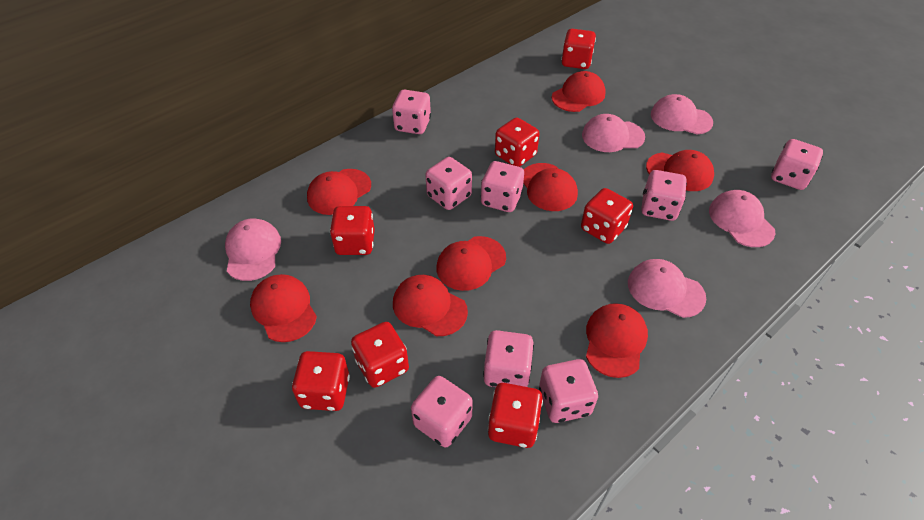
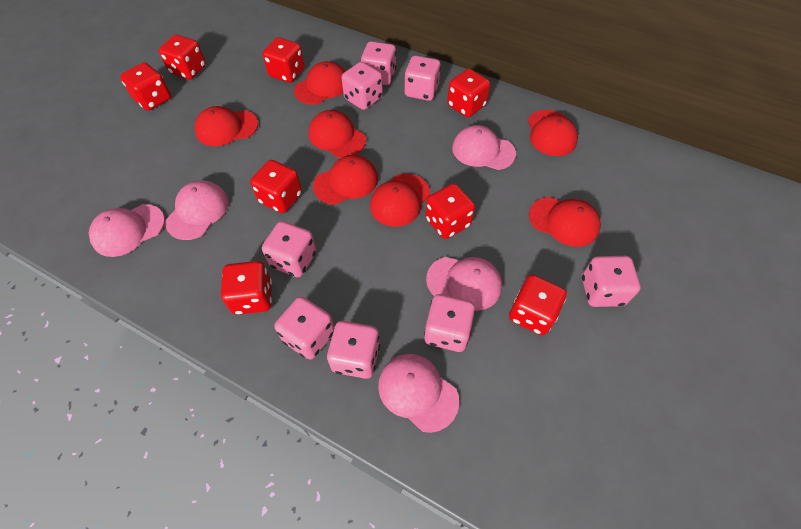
red cap: 8 -> 7
red dice: 7 -> 8

